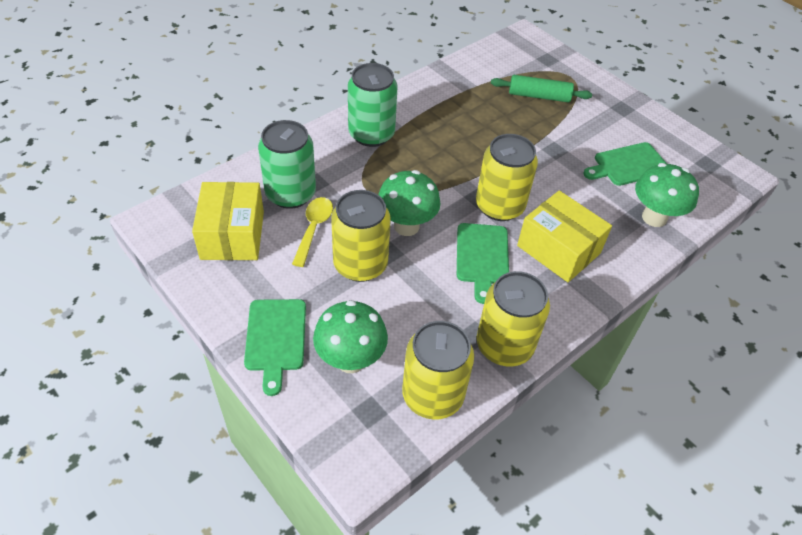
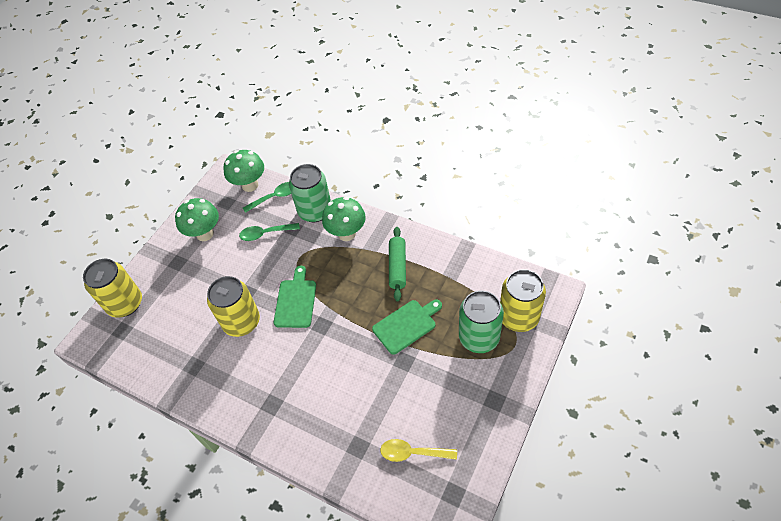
green cutting board: 3 -> 2
green spoon: 0 -> 2
yellow box: 2 -> 0
yellow can: 4 -> 3

